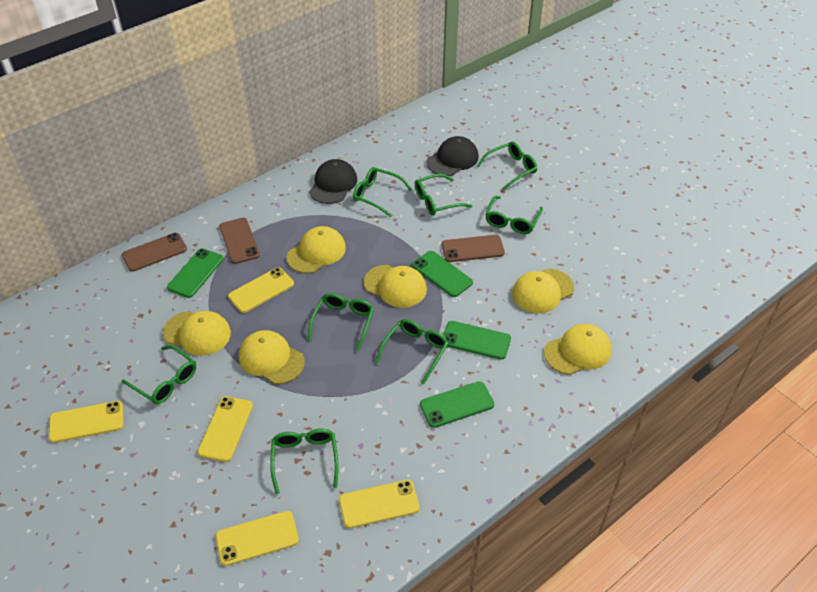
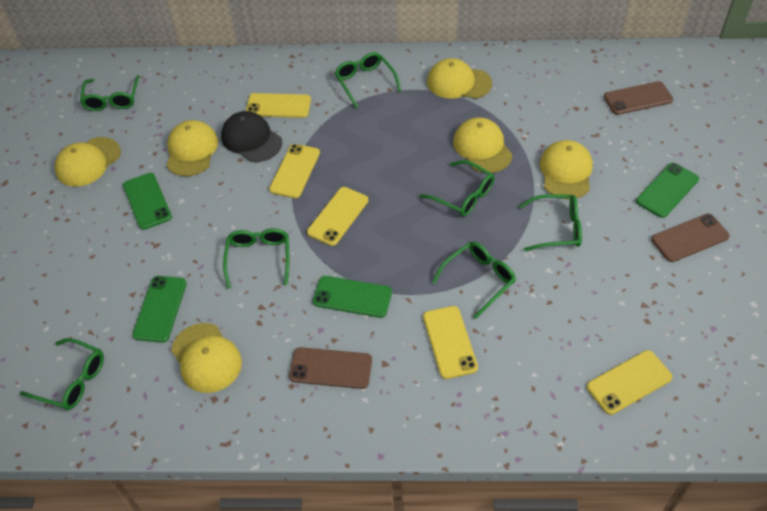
black cap: 2 -> 1
green glasses: 8 -> 7

